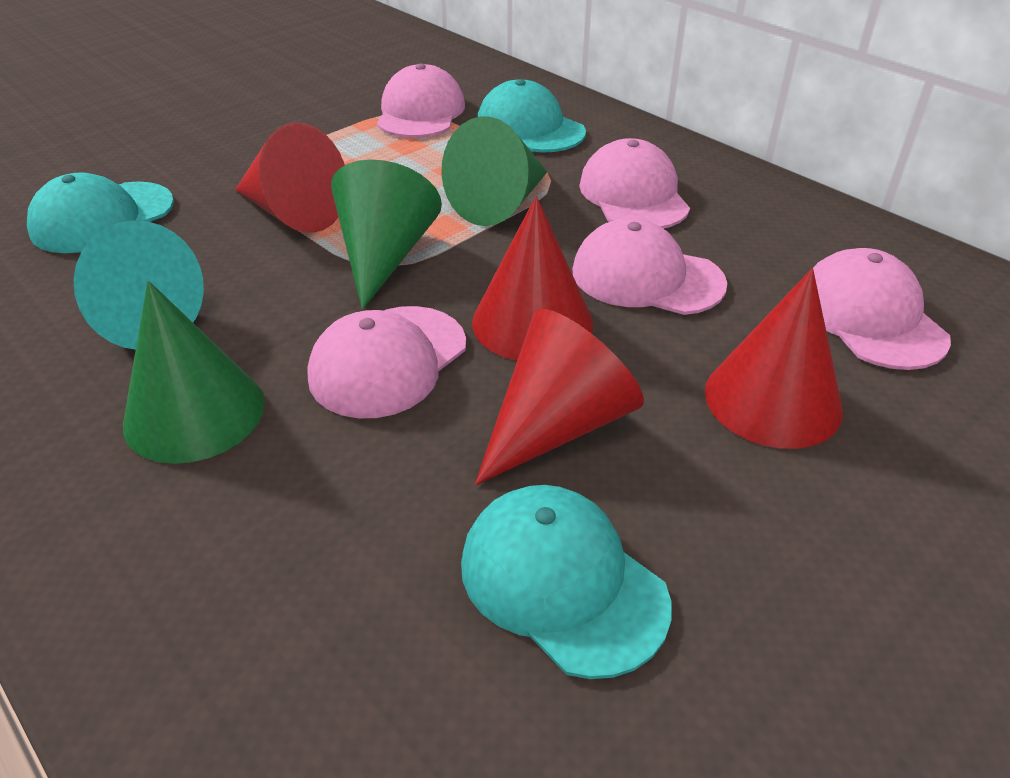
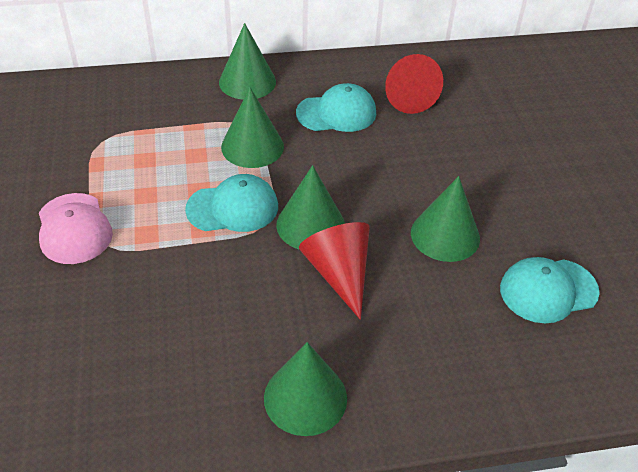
green cone: 3 -> 5
pink cap: 5 -> 1
red cone: 4 -> 2
turquoise cone: 1 -> 0

